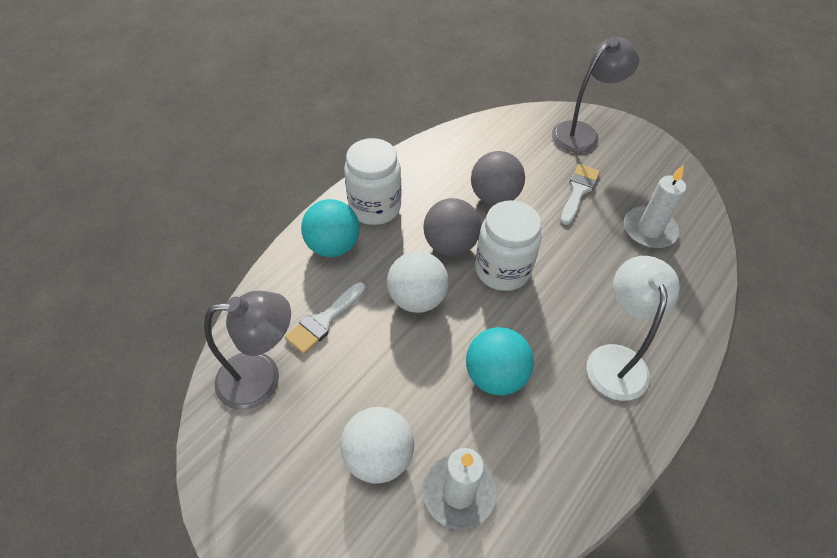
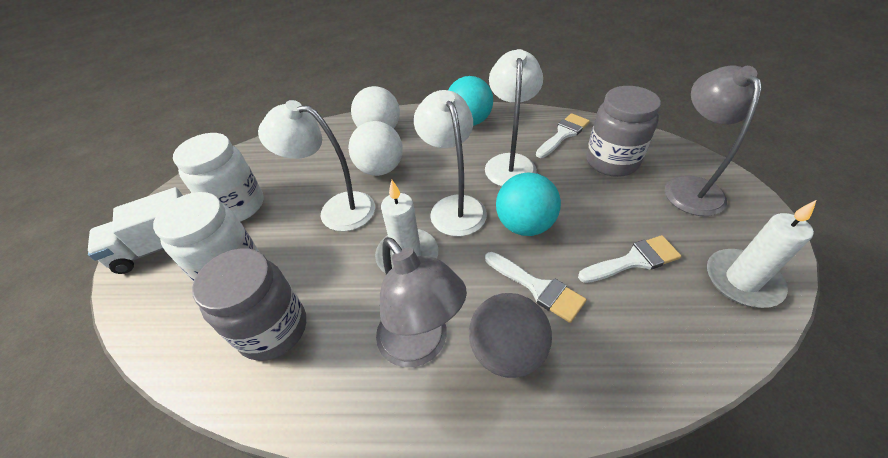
grey ball: 2 -> 1
grey jar: 0 -> 2
white brush: 2 -> 3
white lamp: 1 -> 3
white truck: 0 -> 1

